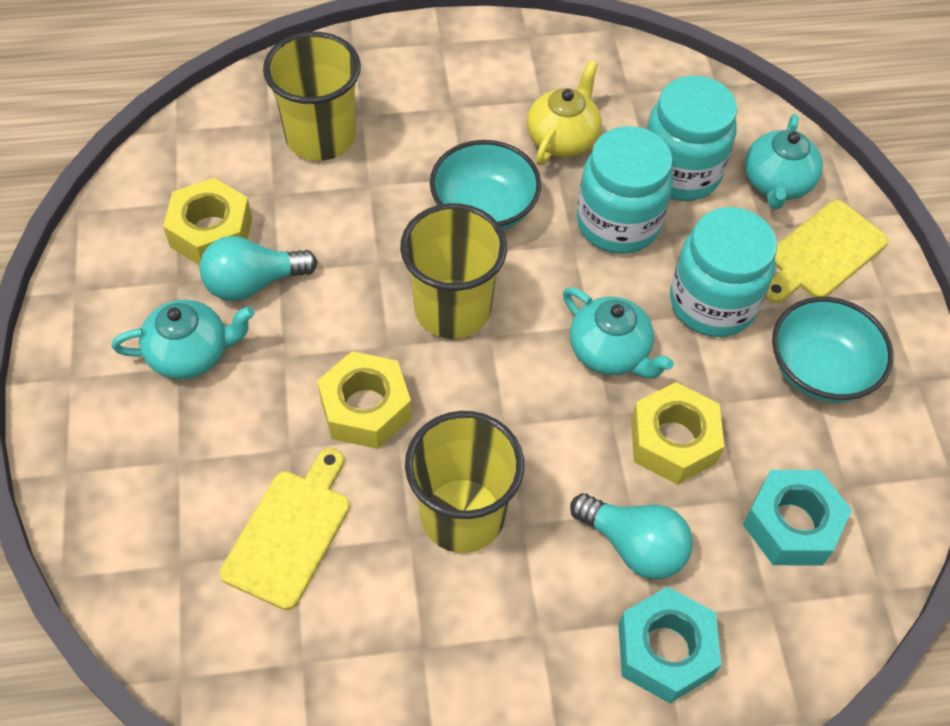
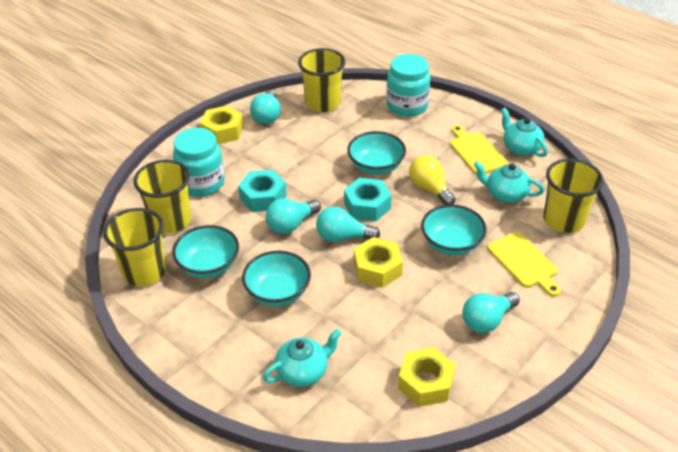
turquoise bowl: 2 -> 4
turquoise jar: 3 -> 2
turquoise light bulb: 2 -> 4
yellow cup: 3 -> 4
yellow light bulb: 0 -> 1
yellow teapot: 1 -> 0

